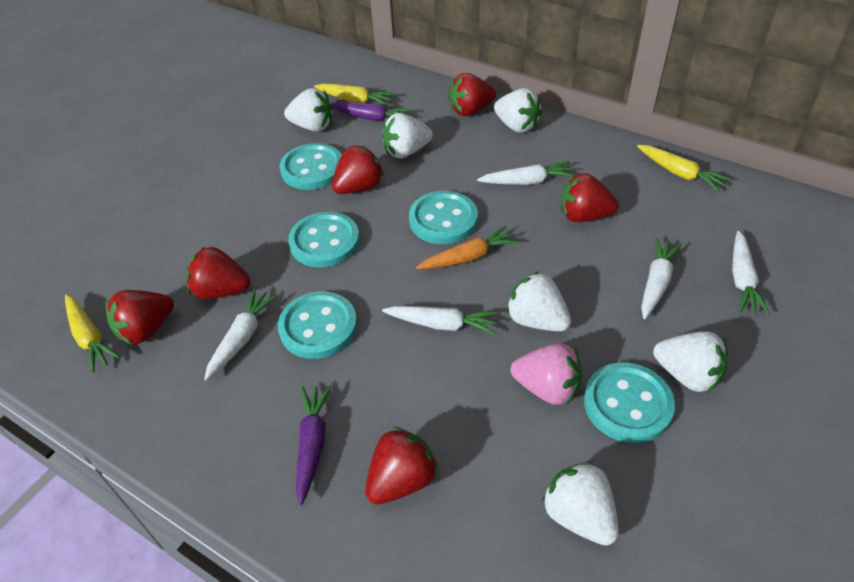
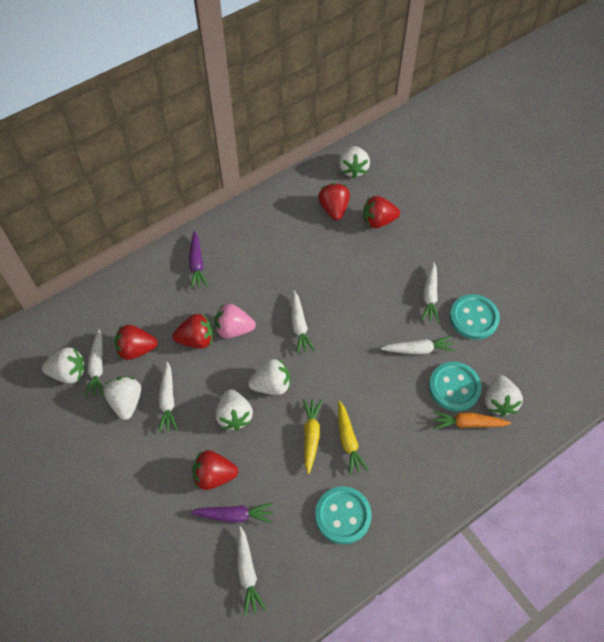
red strawberry: 6 -> 5
turquoise button: 5 -> 3
white carrot: 5 -> 6
yellow carrot: 3 -> 2

